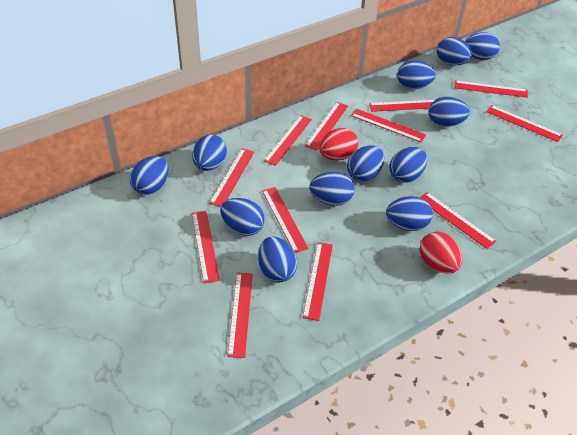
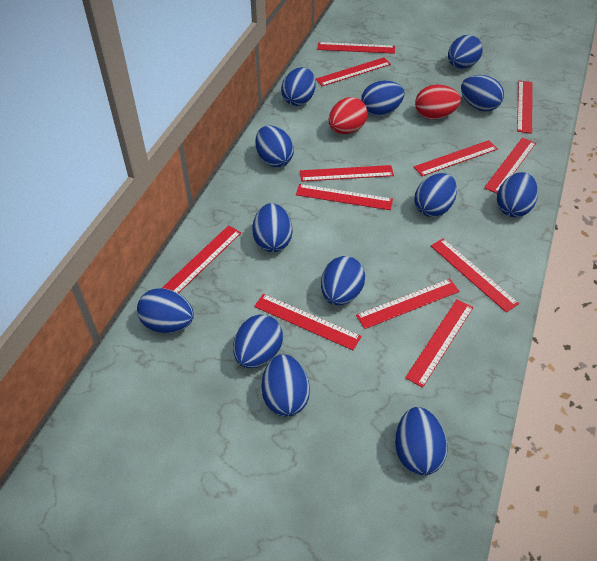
blue egg: 12 -> 13

